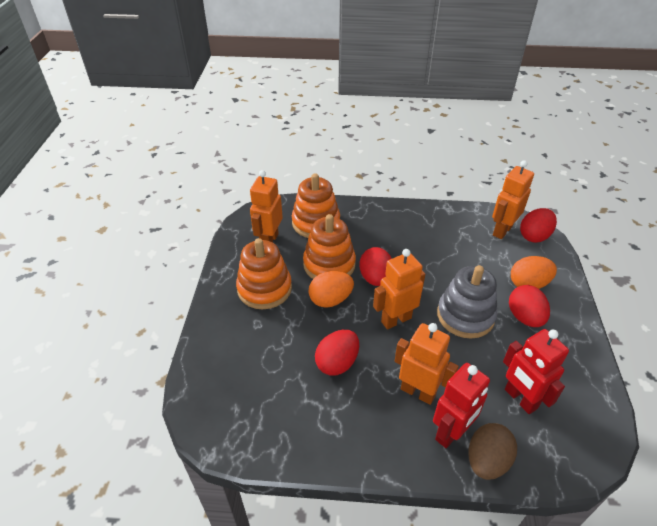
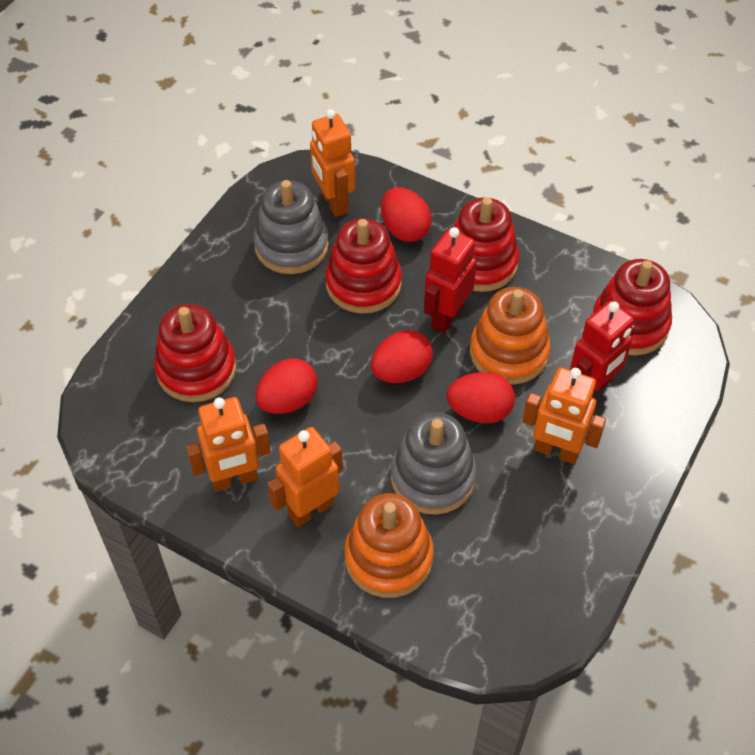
brown egg: 1 -> 0
grey stacking toy: 1 -> 2
orange egg: 2 -> 0
orange stacking toy: 3 -> 2
red stacking toy: 0 -> 4

